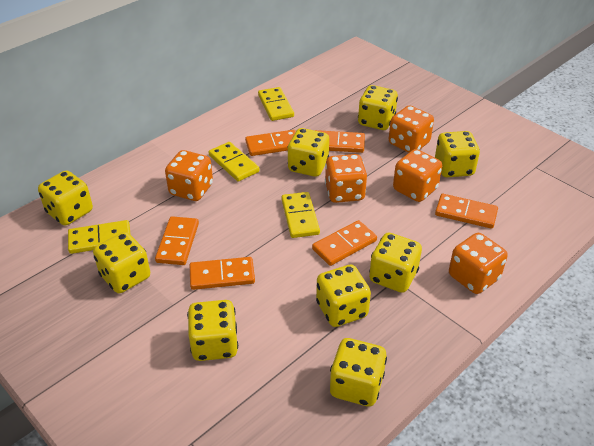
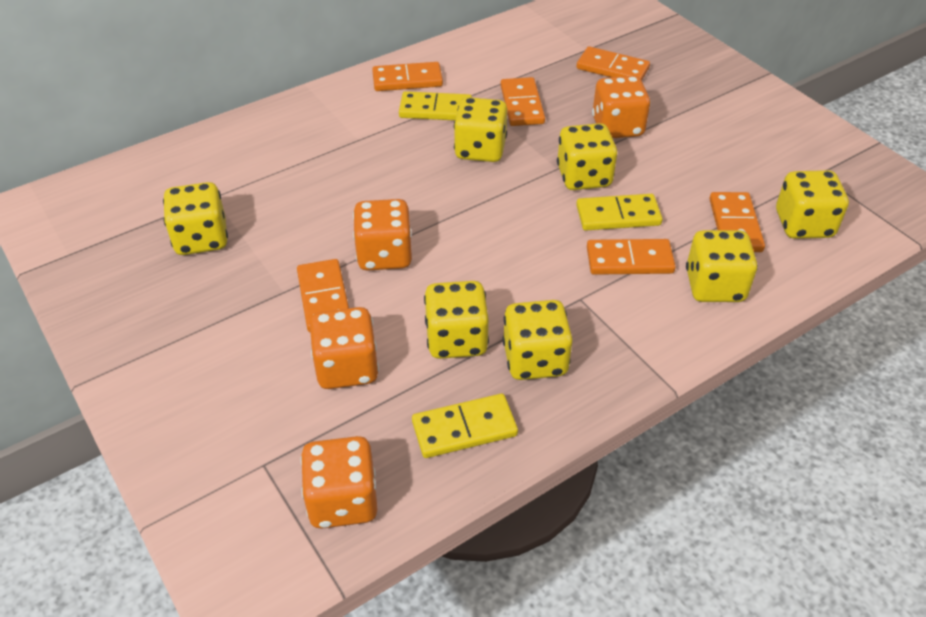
orange dice: 5 -> 4
yellow dice: 9 -> 7
yellow domino: 4 -> 3

